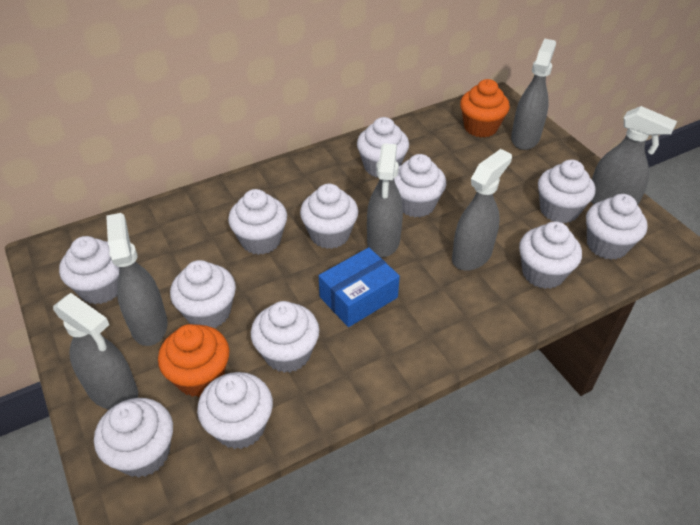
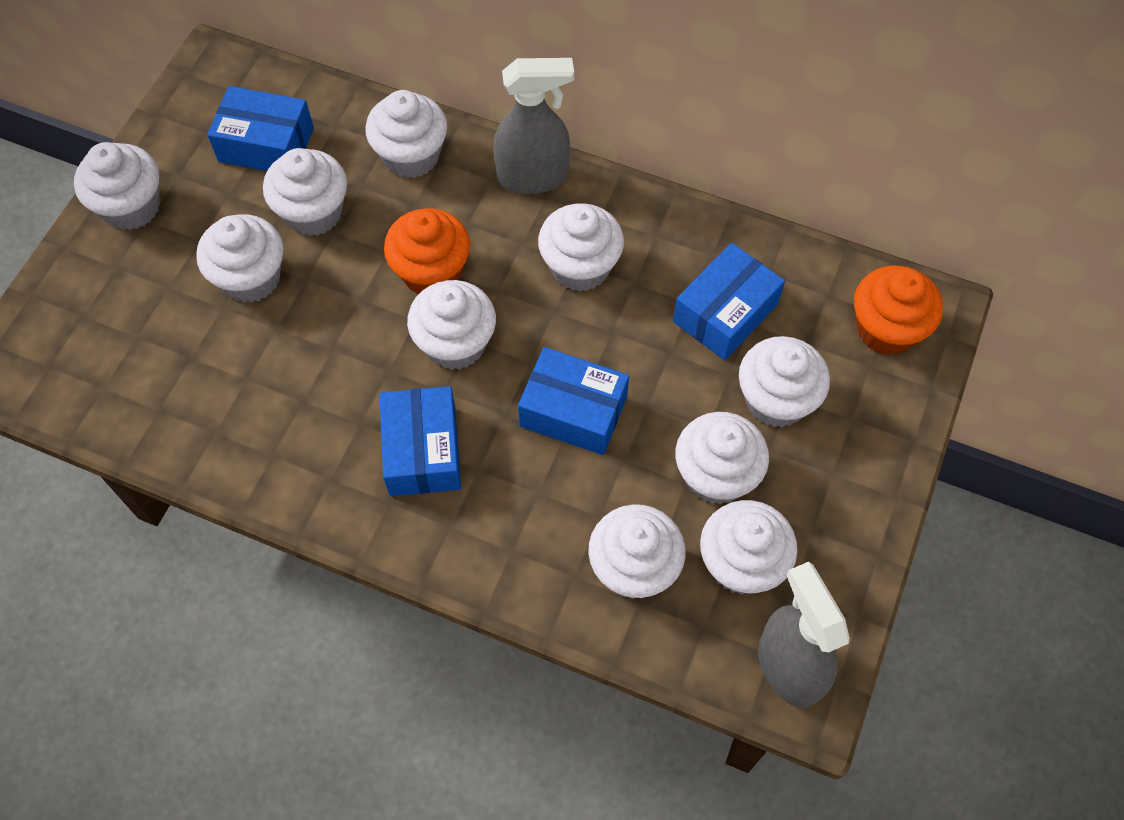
blue box: 1 -> 4
grey spray bottle: 6 -> 2
white cupcake: 12 -> 10

